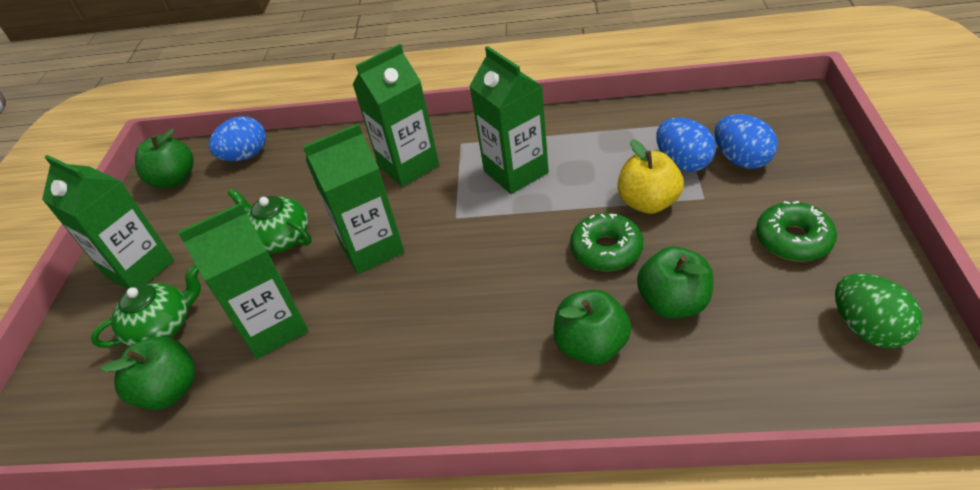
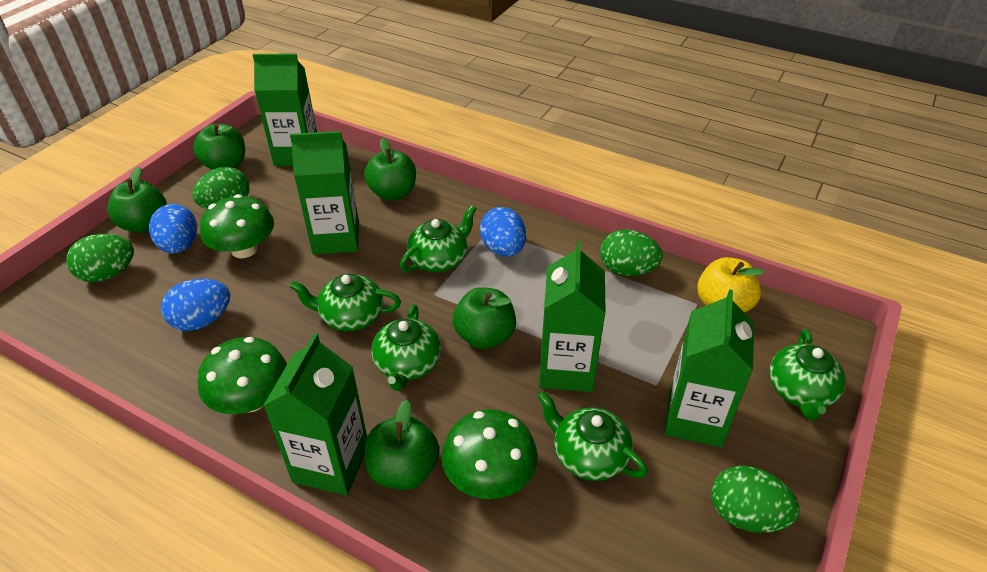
green apple: 4 -> 5
green donut: 2 -> 0
green egg: 1 -> 4
green mushroom: 0 -> 3
green teapot: 2 -> 5

